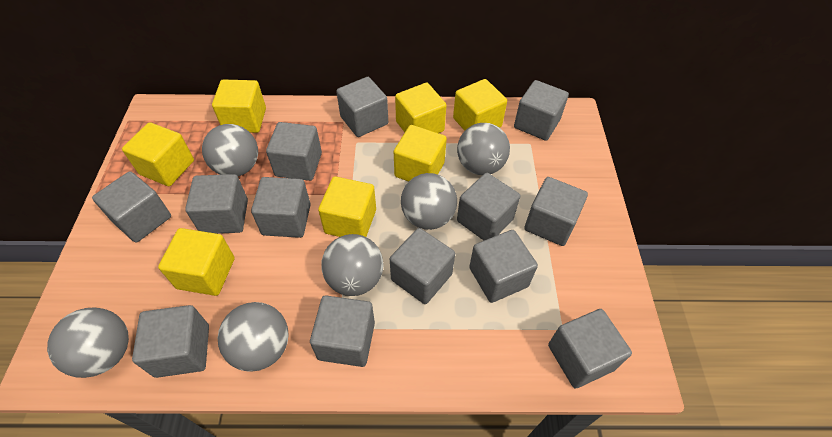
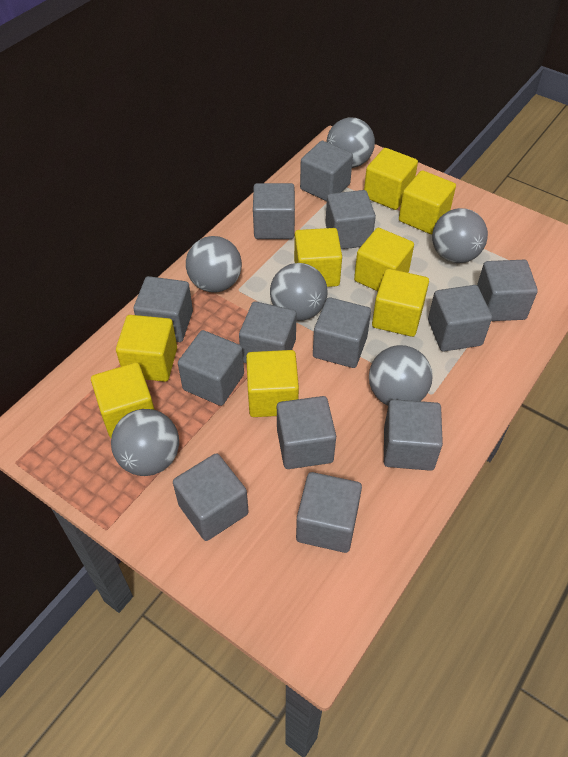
yellow cube: 7 -> 8

